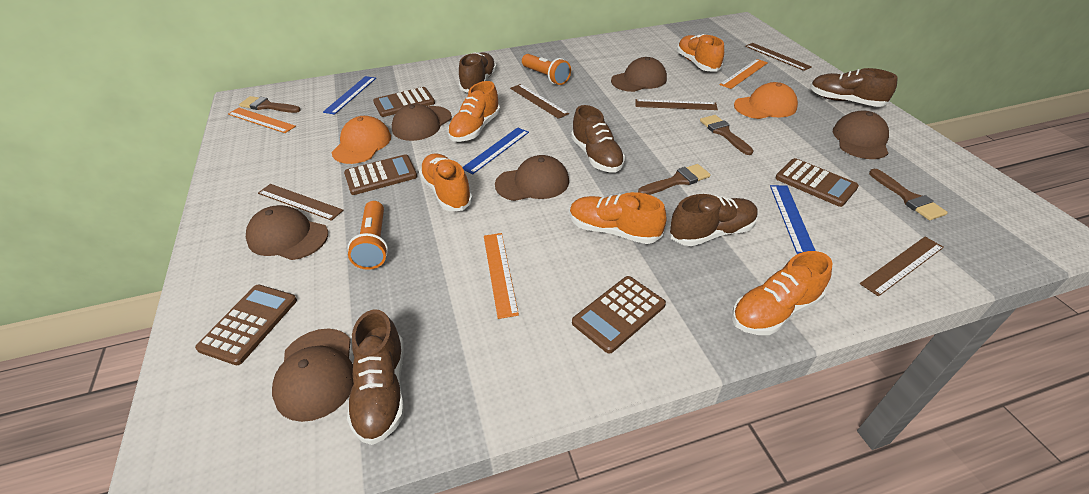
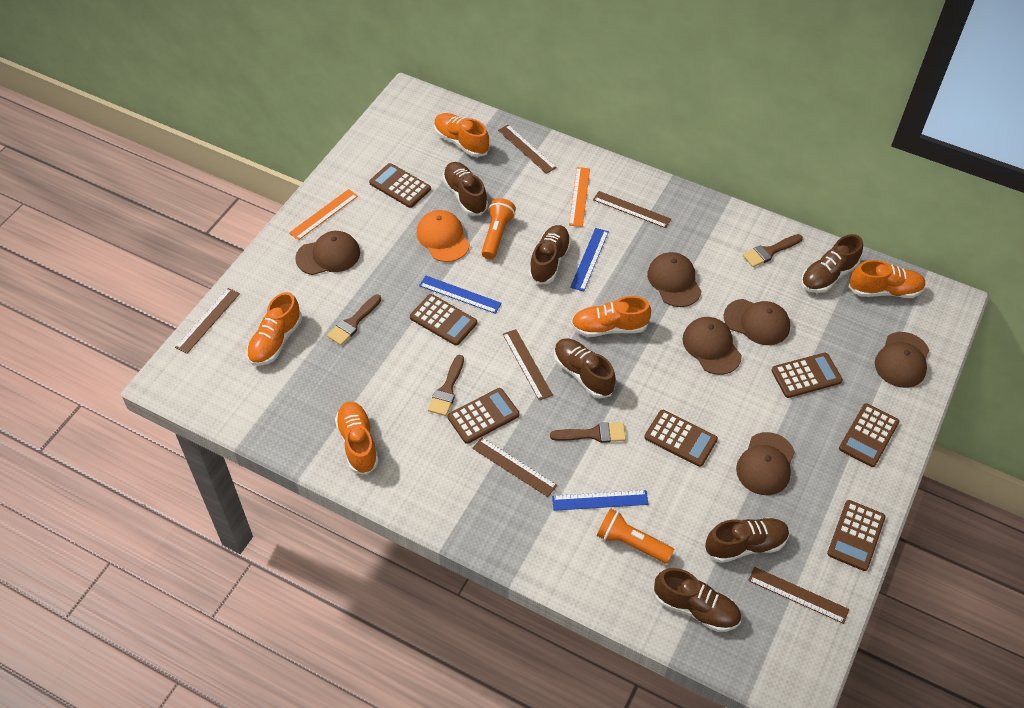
brown calculator: 5 -> 7
brown ruler: 5 -> 6
brown shoe: 5 -> 6
orange cap: 2 -> 1
orange ruler: 3 -> 2

